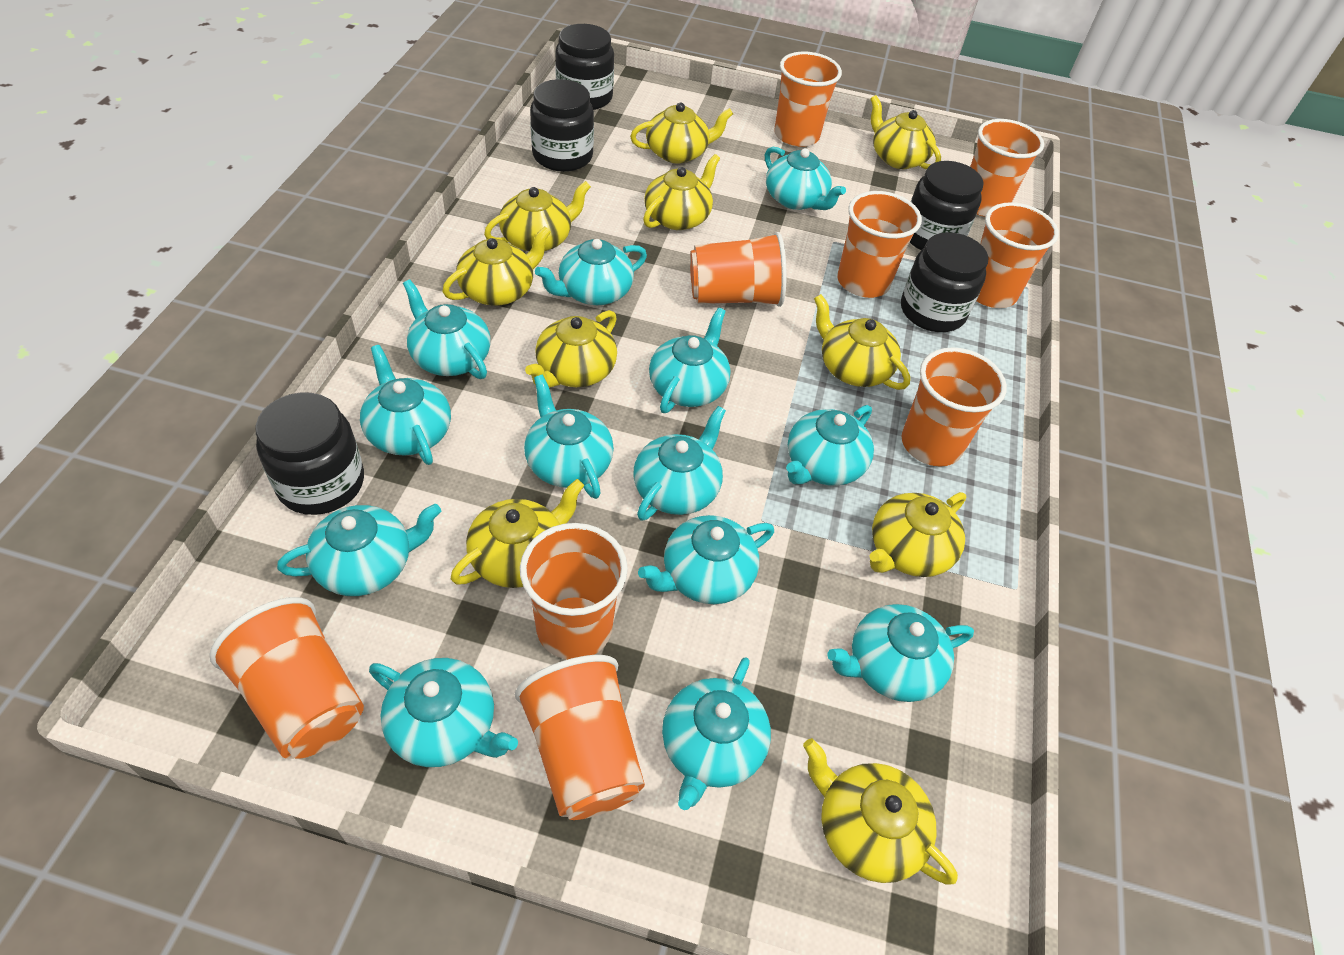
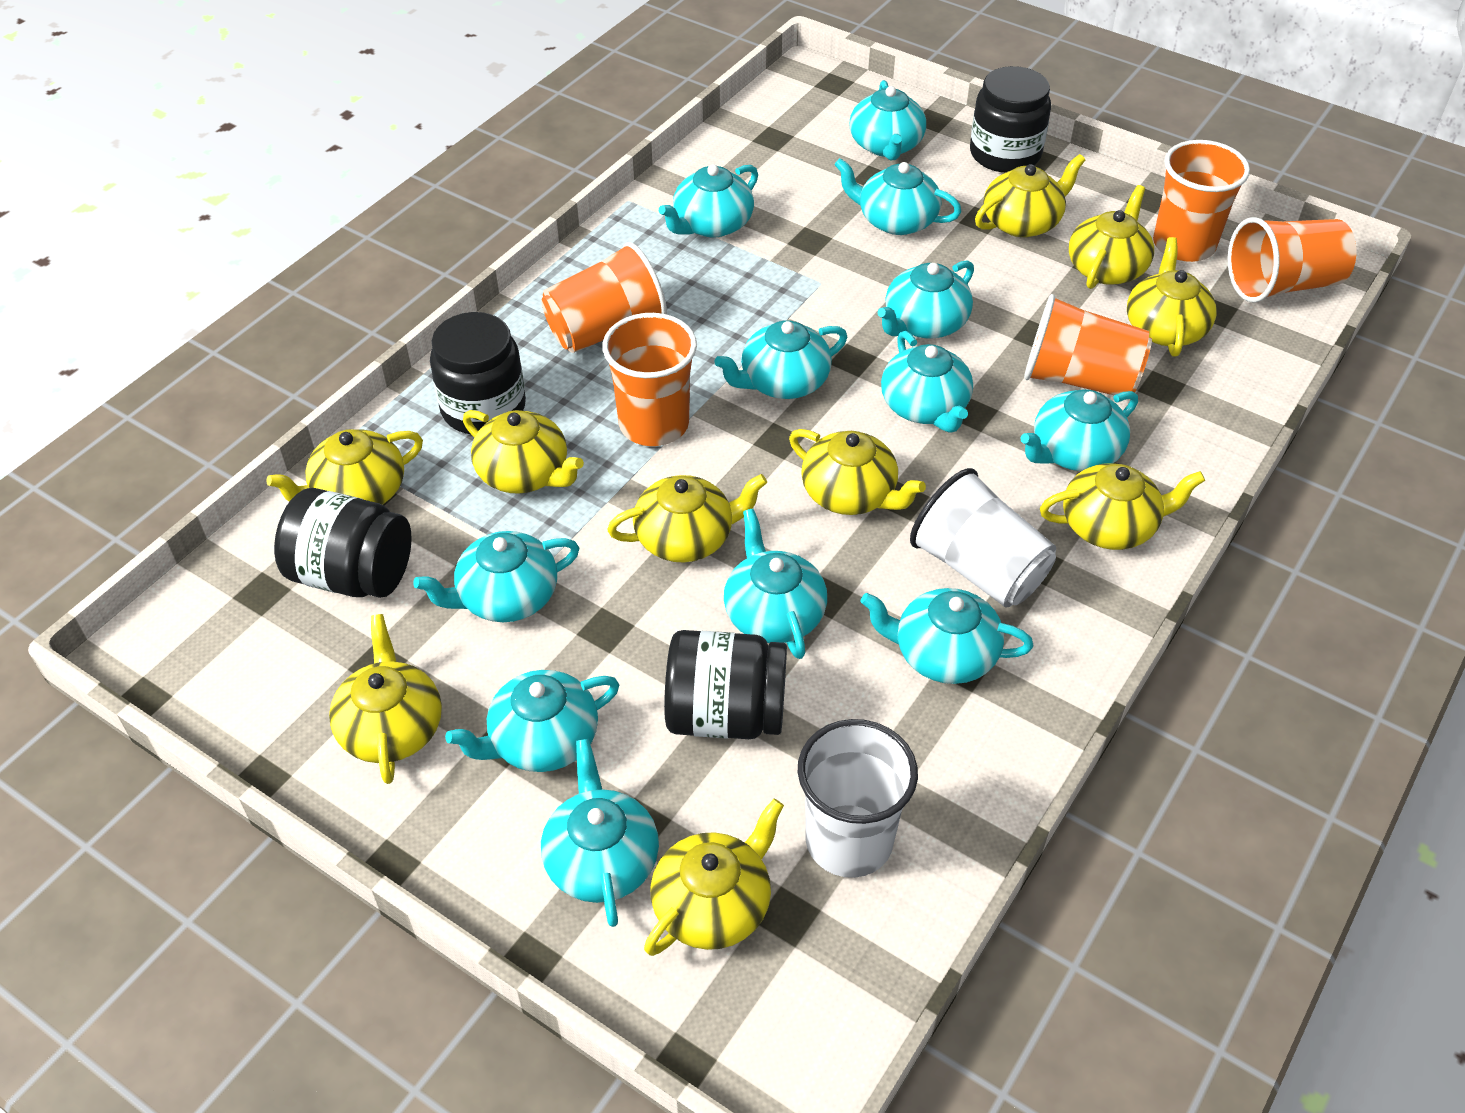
black jar: 5 -> 4
orange cup: 9 -> 5
turquoise teapot: 13 -> 12
white cup: 0 -> 2

